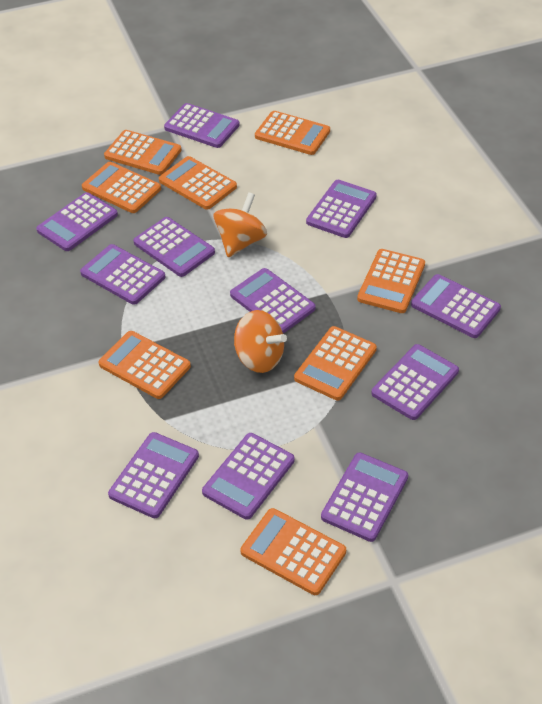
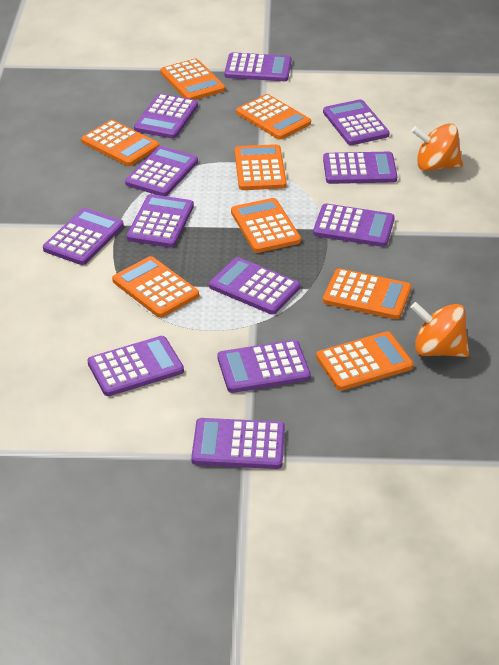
purple calculator: 11 -> 12

